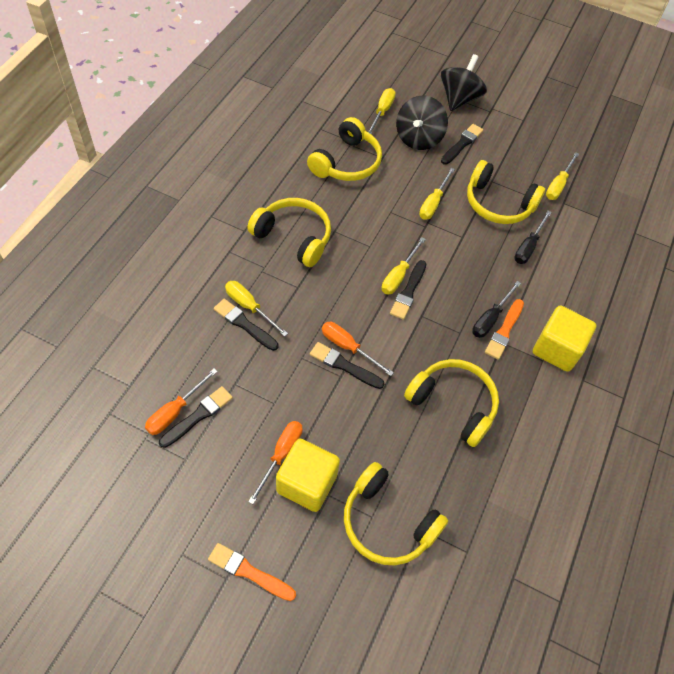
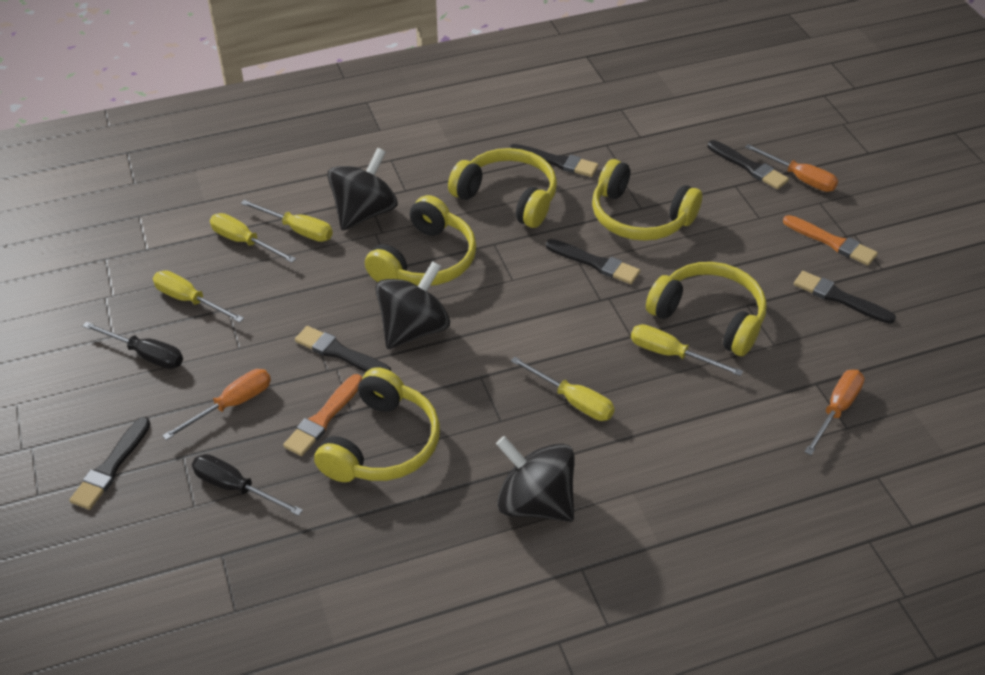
black brush: 5 -> 6
black spinning top: 2 -> 3
yellow cube: 2 -> 0

